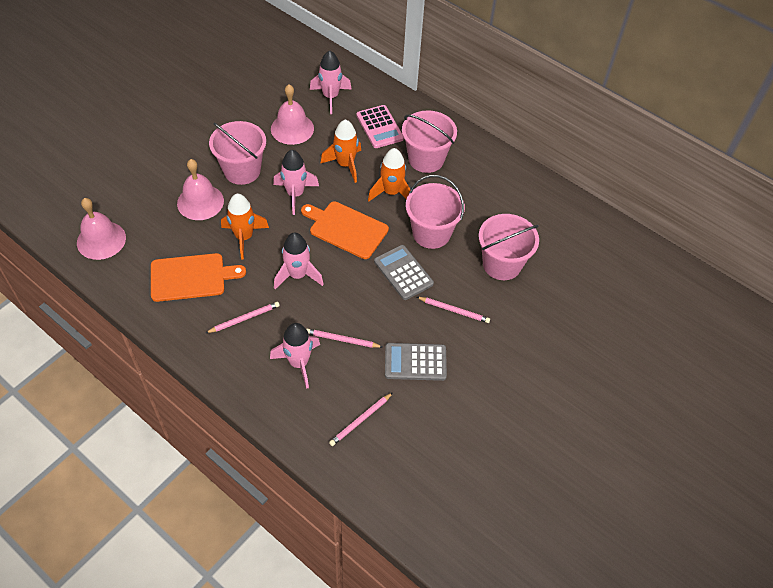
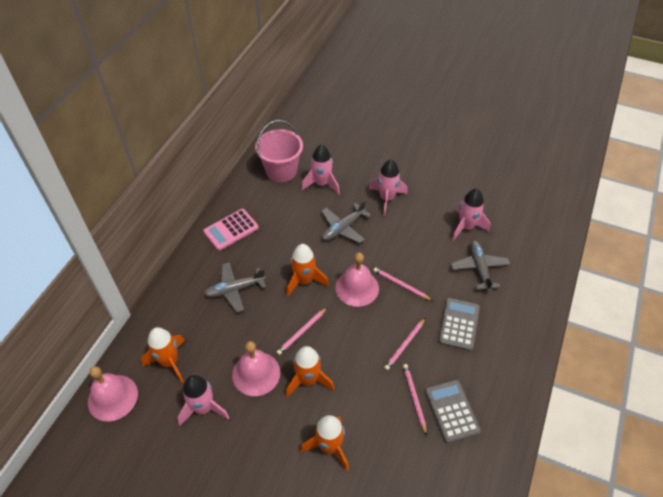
grey plane: 0 -> 3
orange cutting board: 2 -> 0
orange rocket: 3 -> 4
pink bucket: 4 -> 1

